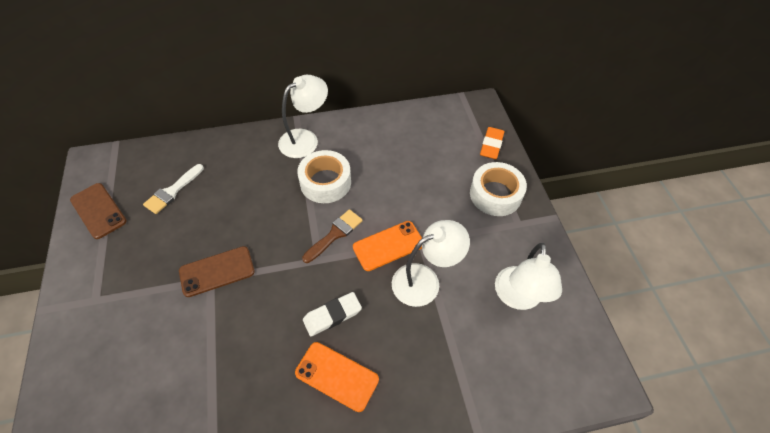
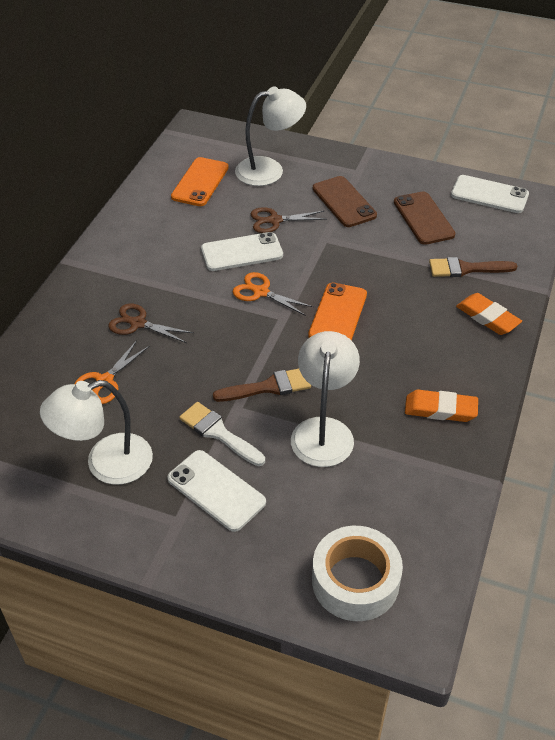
brown brush: 1 -> 2
brown scissors: 0 -> 2
orange eraser: 1 -> 2
orange scissors: 0 -> 2
white eraser: 1 -> 0
white phone: 0 -> 3
white tape: 2 -> 1

